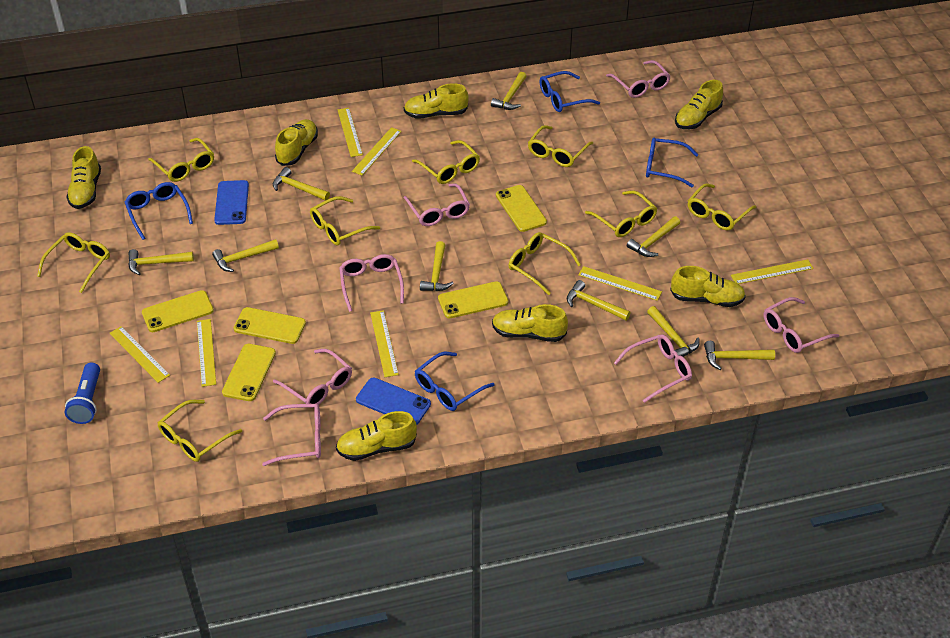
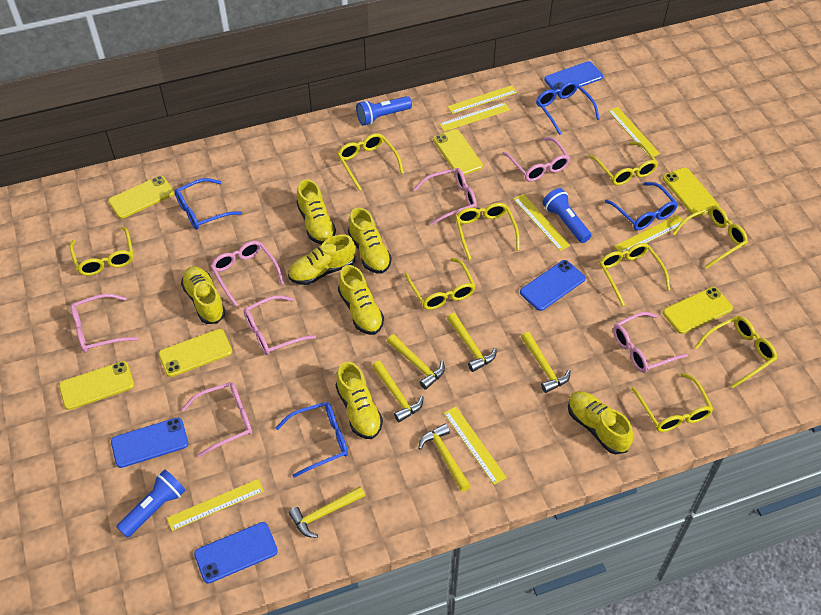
blue flashlight: 1 -> 3
blue phone: 2 -> 4
yellow hammer: 9 -> 6
yellow phone: 5 -> 6

